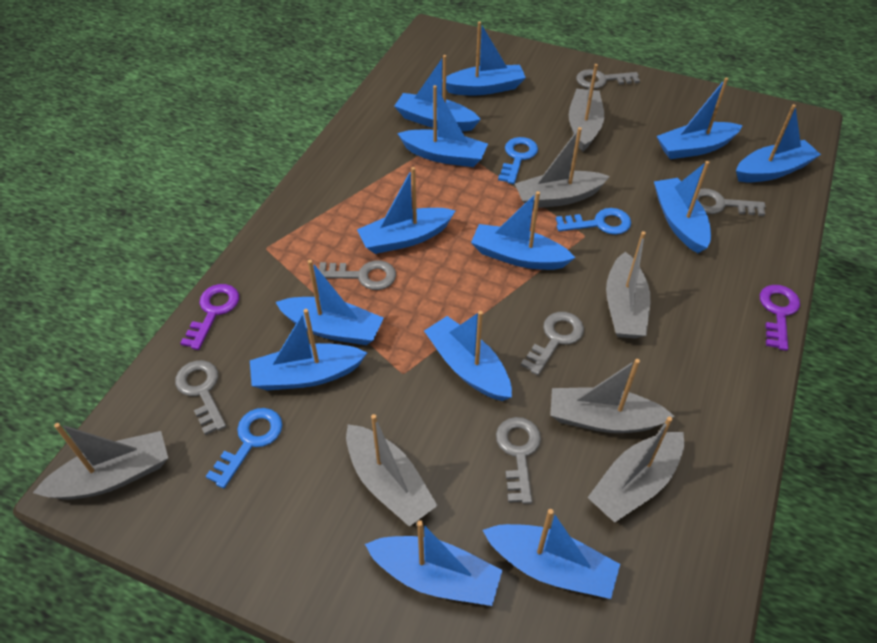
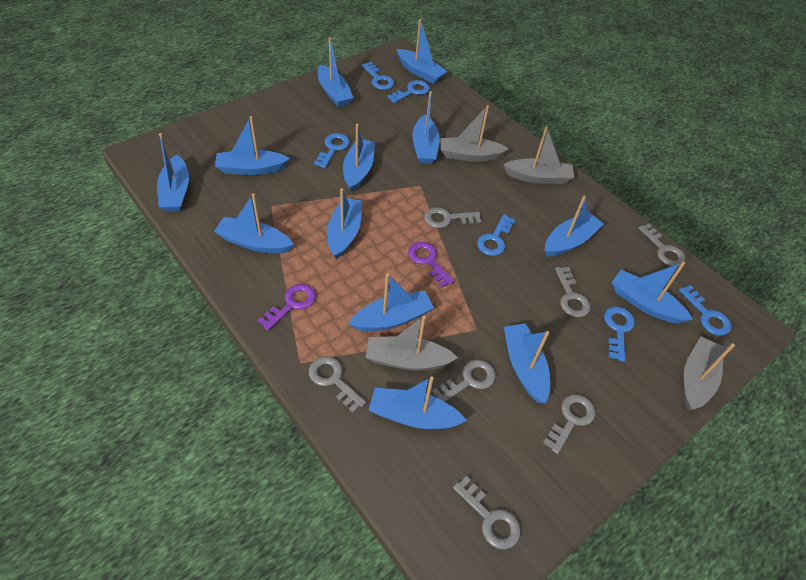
blue key: 3 -> 6
grey boat: 7 -> 4
grey key: 6 -> 7

